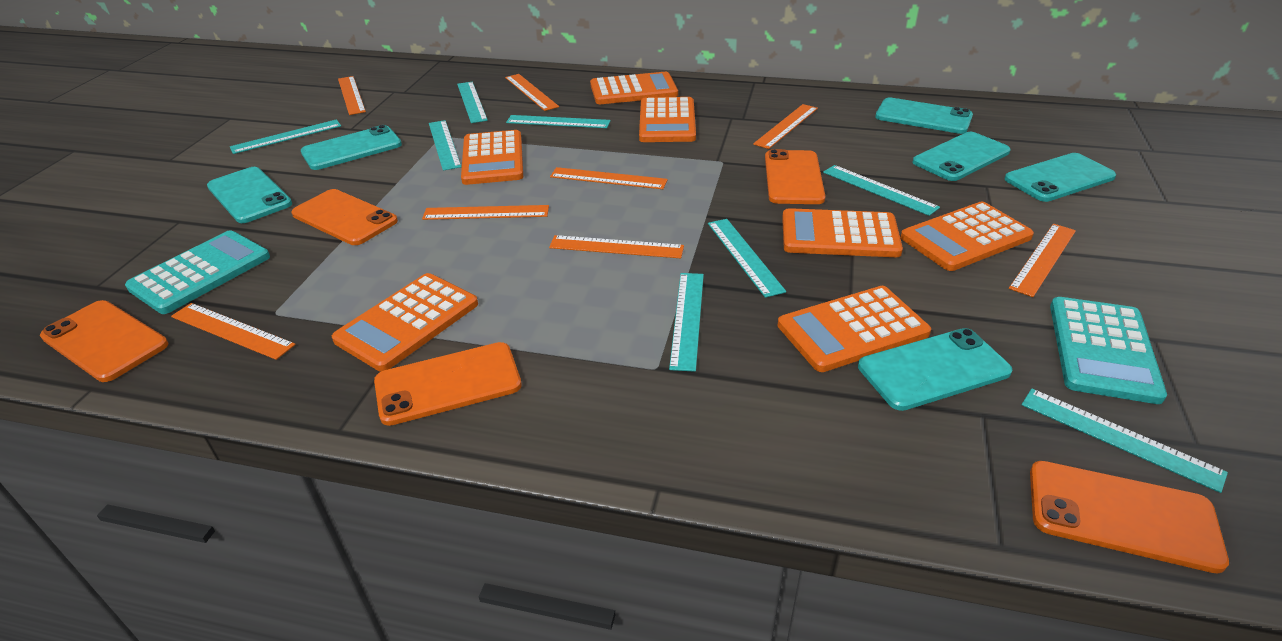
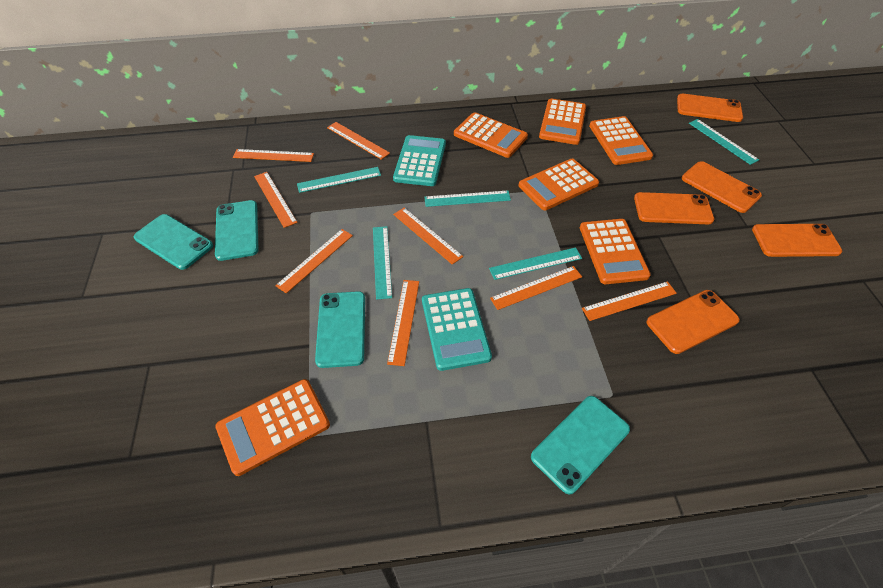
orange calculator: 7 -> 6
turquoise phone: 6 -> 4
turquoise ruler: 8 -> 5

